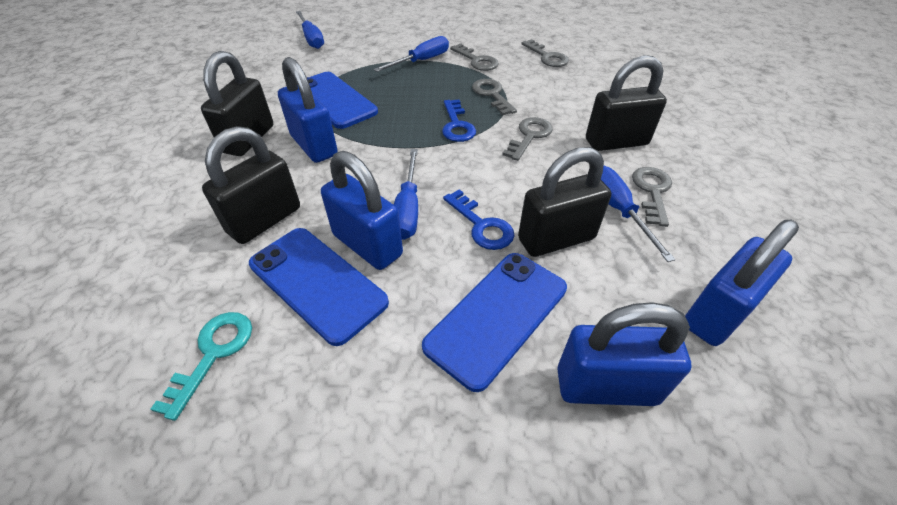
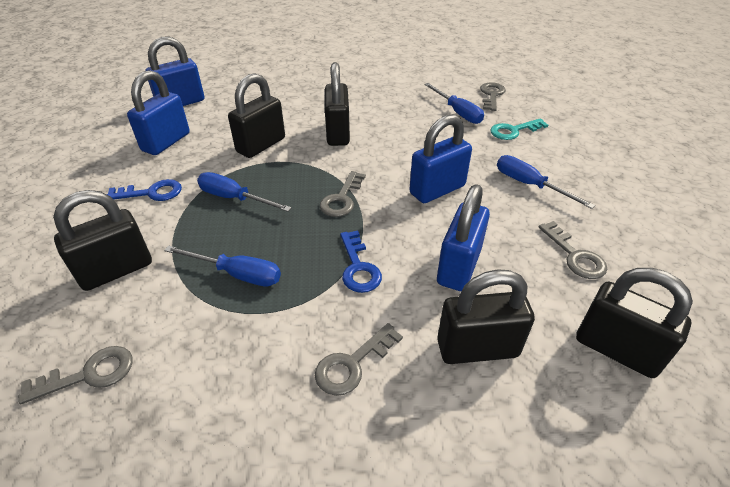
black padlock: 4 -> 5
blue phone: 3 -> 0

